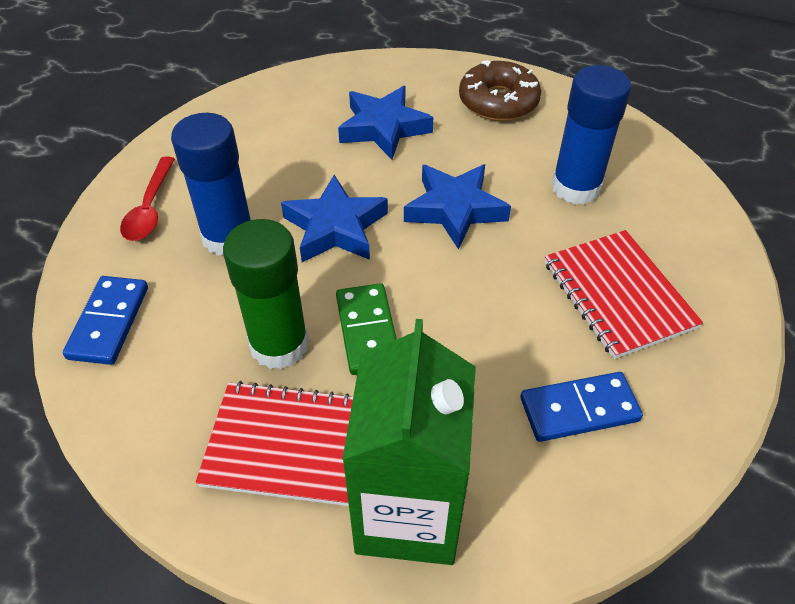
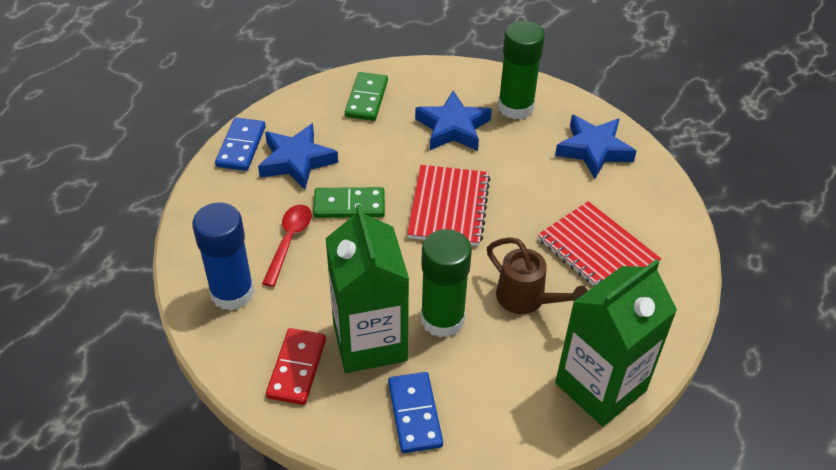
blue glue stick: 2 -> 1
brown donut: 1 -> 0
brown watering can: 0 -> 1
green carton: 1 -> 2
green domino: 1 -> 2
green glue stick: 1 -> 2
red domino: 0 -> 1

